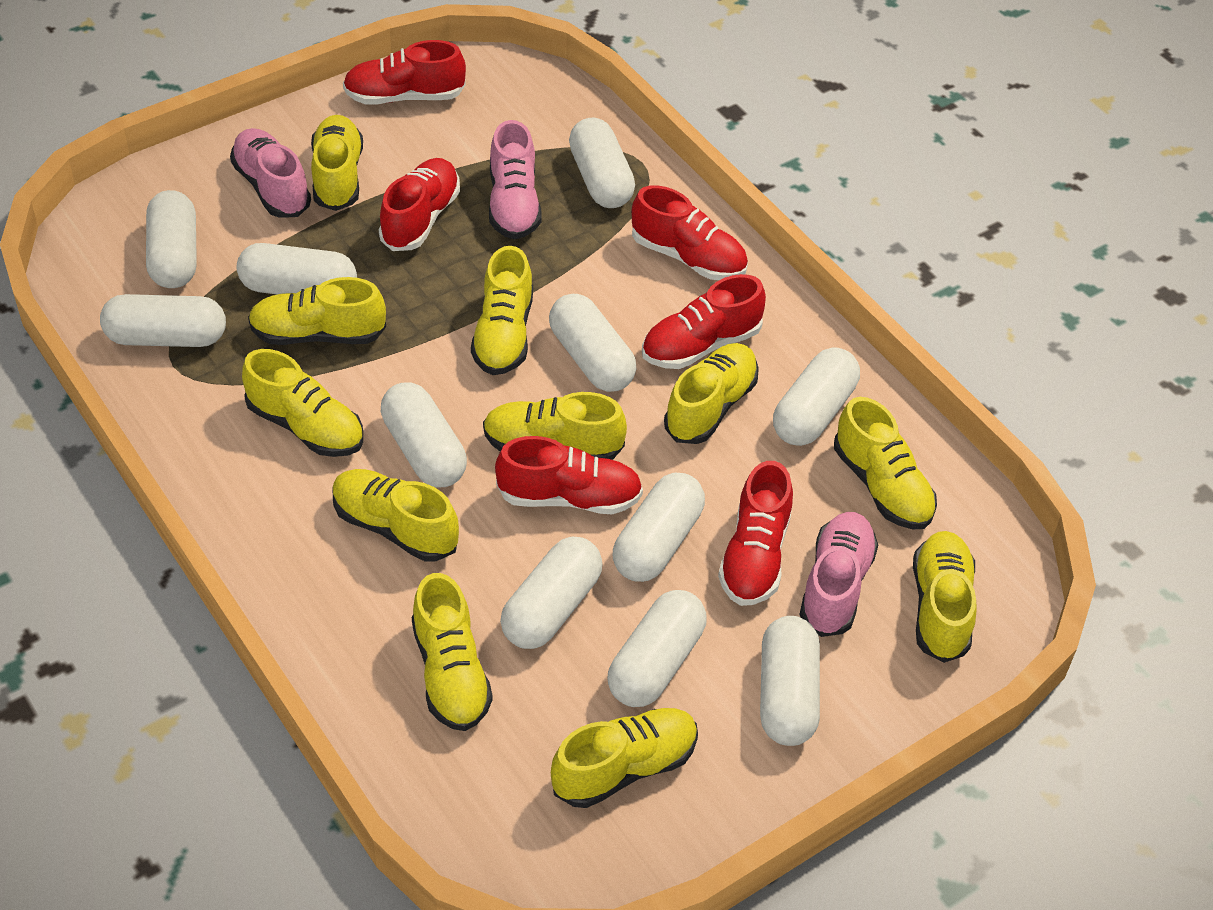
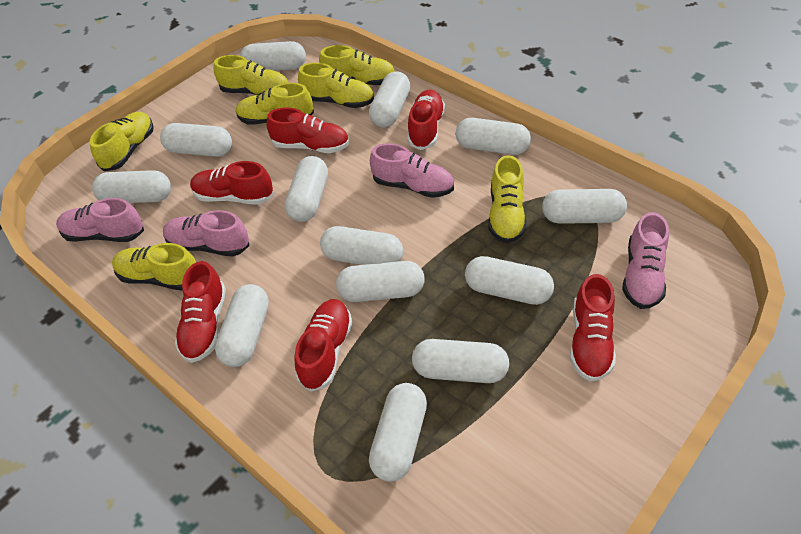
pink shoe: 3 -> 4
white capsule: 11 -> 13
yellow shoe: 11 -> 7

